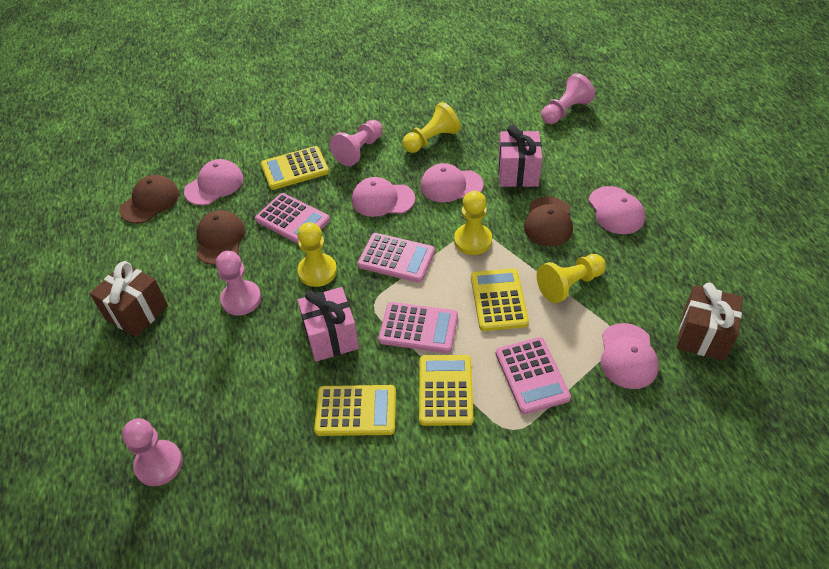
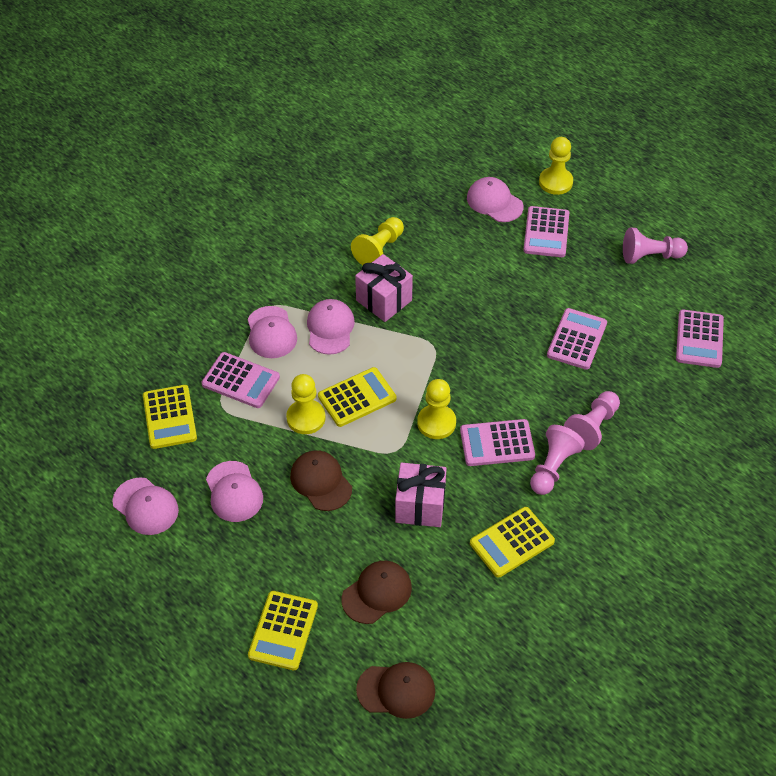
brown gift: 2 -> 0
pink calculator: 4 -> 5
pink pawn: 4 -> 3

